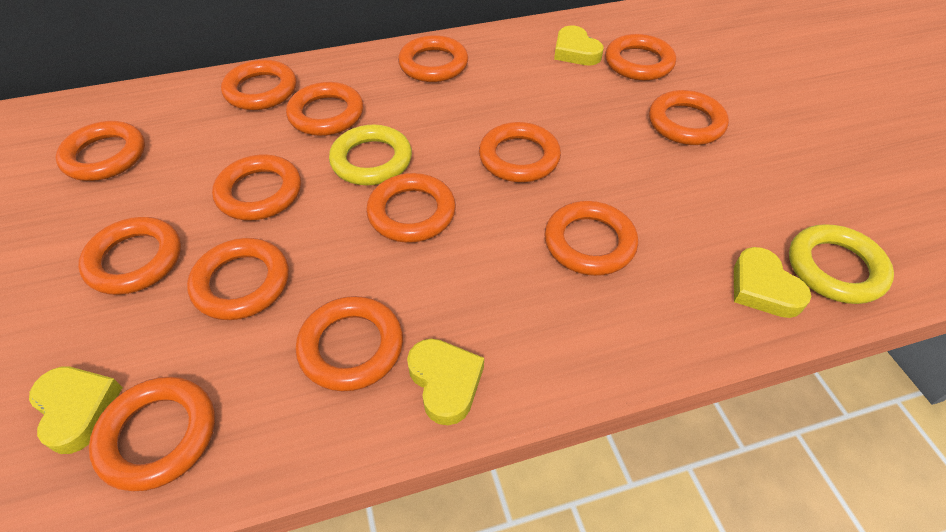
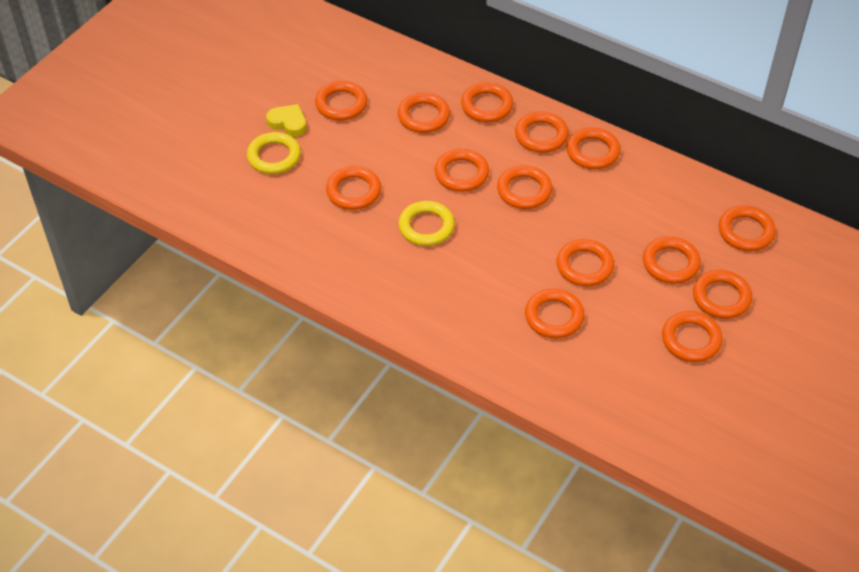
yellow heart: 4 -> 1

